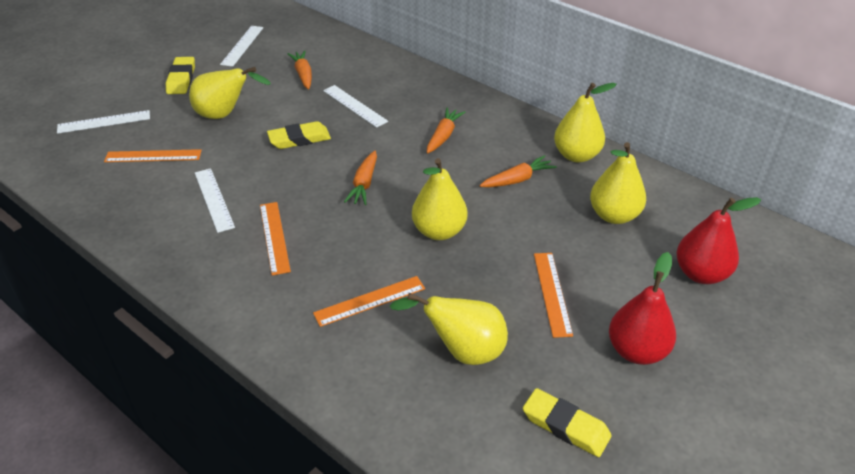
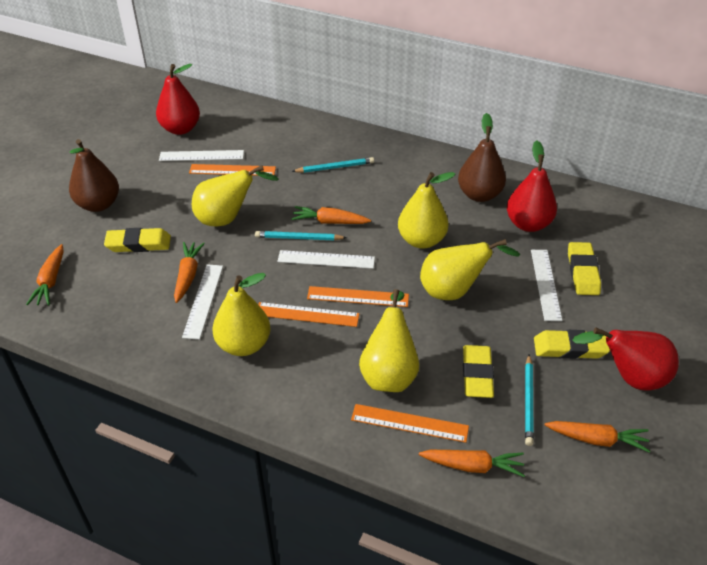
brown pear: 0 -> 2
orange carrot: 4 -> 5
red pear: 2 -> 3
turquoise pencil: 0 -> 3
yellow eraser: 3 -> 4

